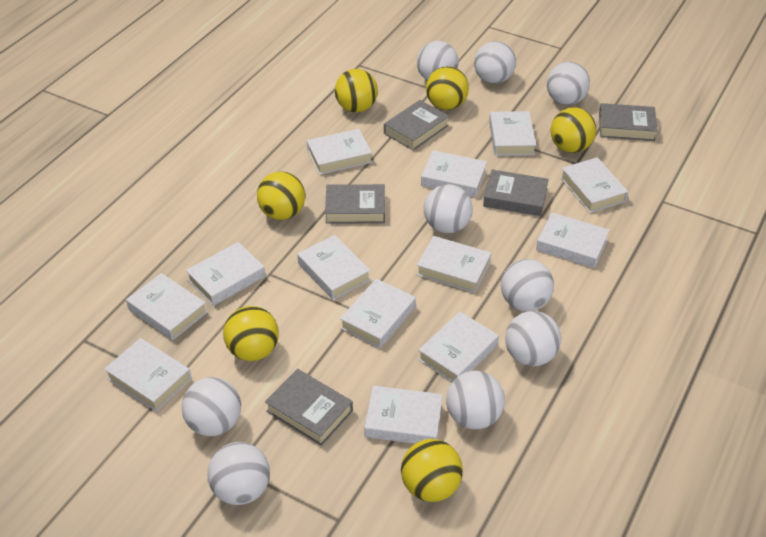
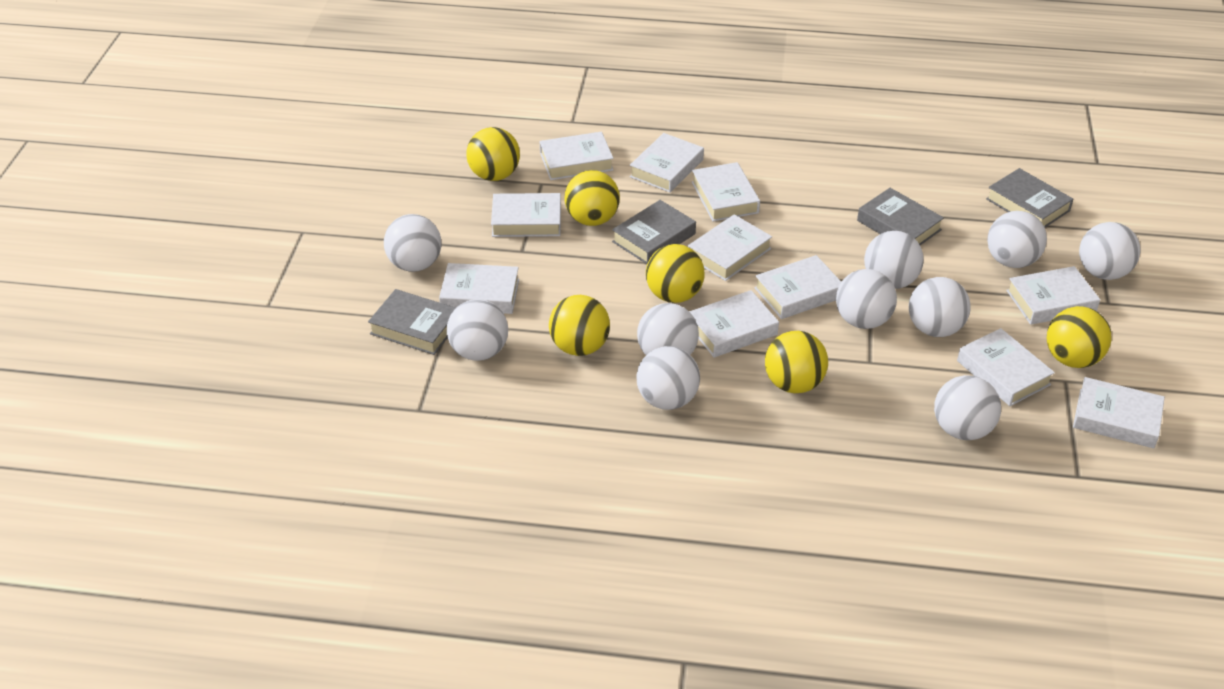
grey book: 5 -> 4
white ball: 9 -> 10
white book: 13 -> 11

